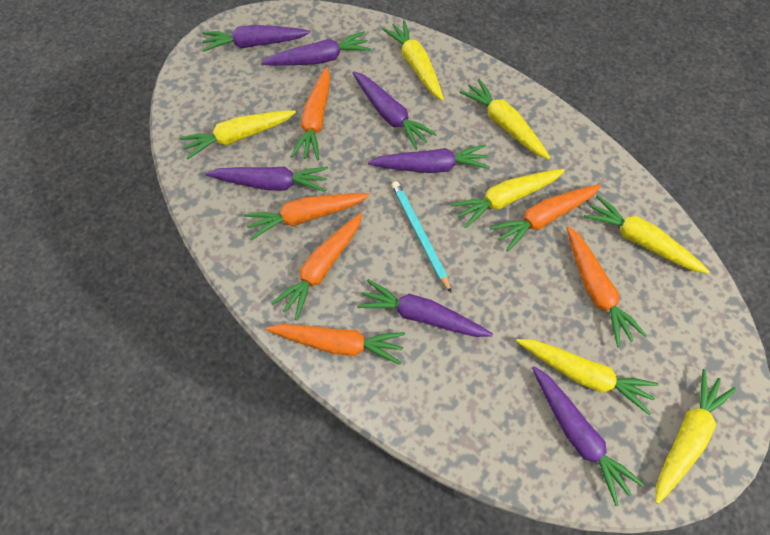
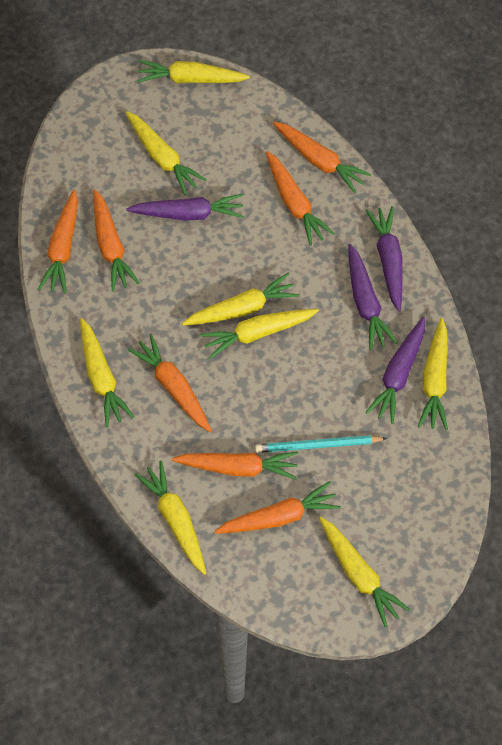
orange carrot: 6 -> 7
purple carrot: 7 -> 4
yellow carrot: 7 -> 8

